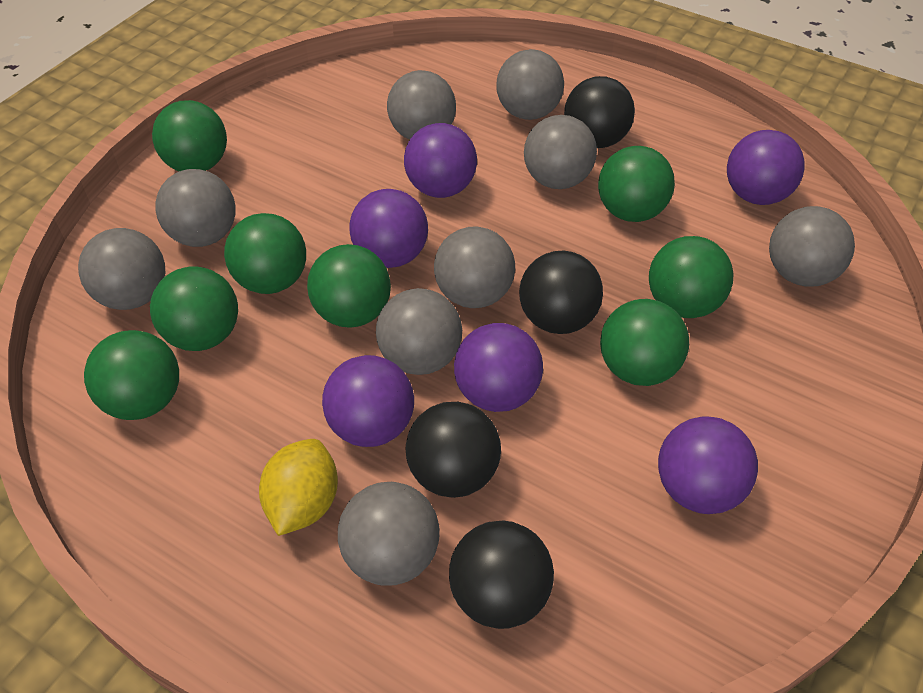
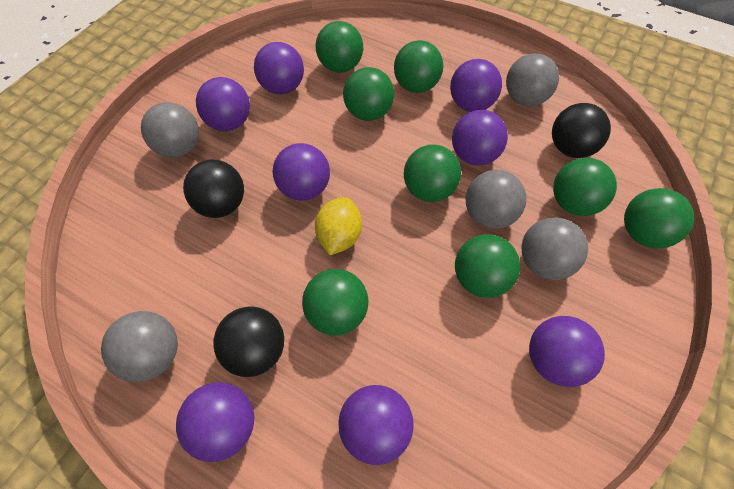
black ball: 4 -> 3
grey ball: 9 -> 5
purple ball: 6 -> 8

